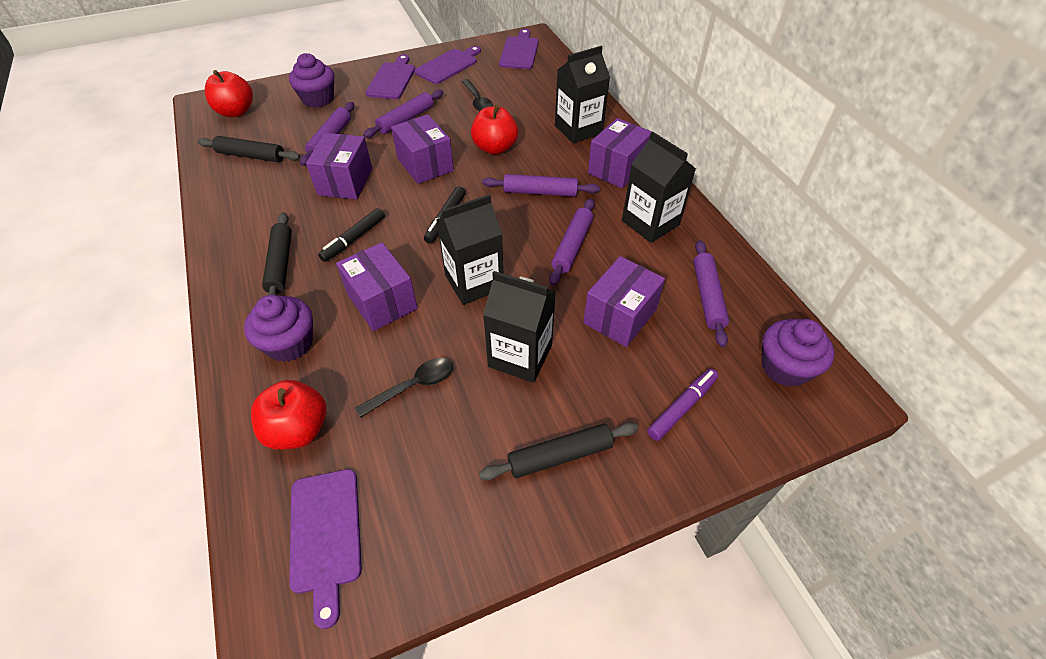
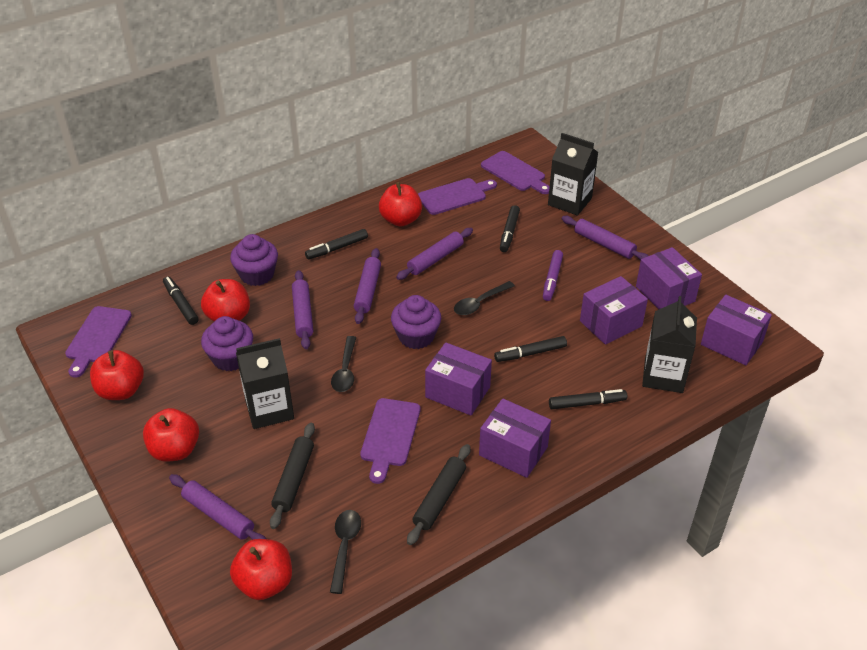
black carton: 4 -> 3
black marker: 2 -> 5
black rolling pin: 3 -> 2
black spoon: 2 -> 3
red apple: 3 -> 5

